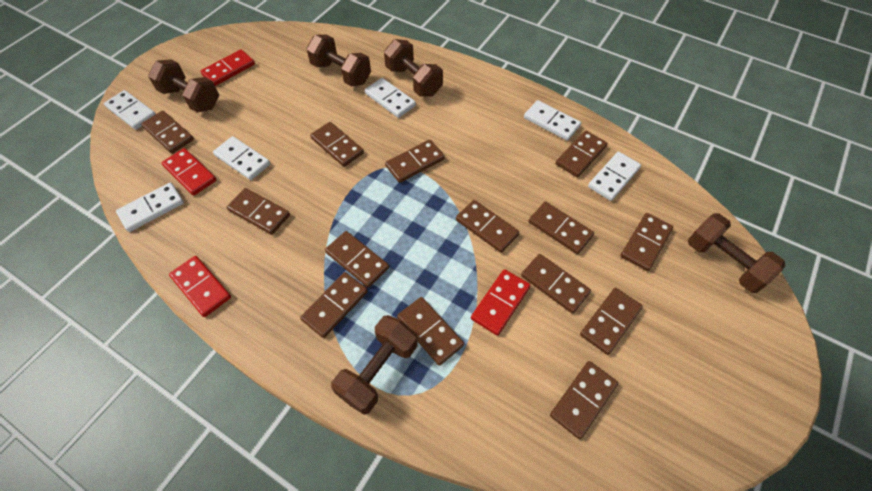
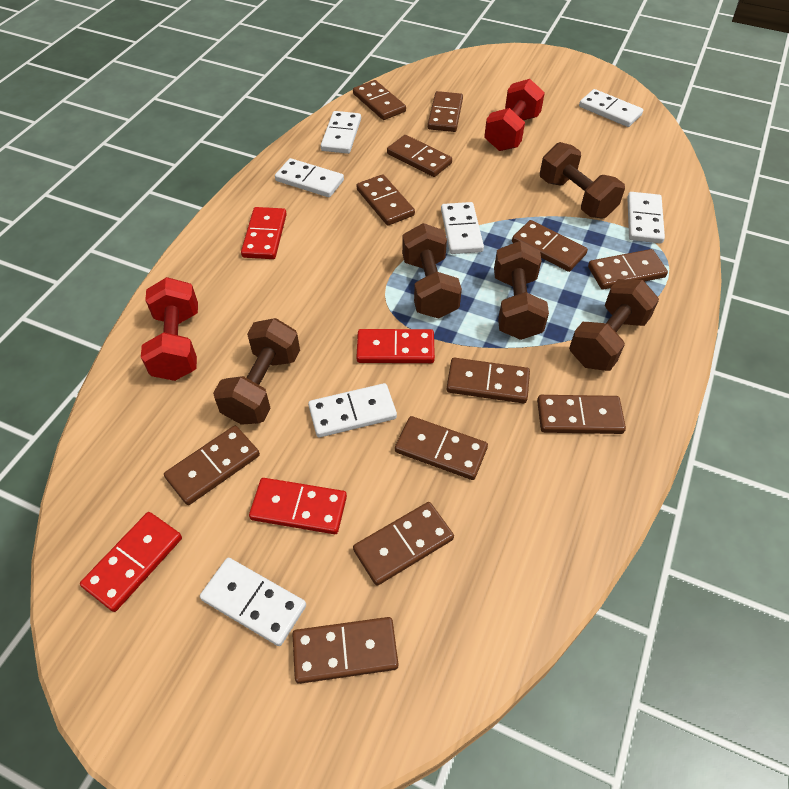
brown domino: 14 -> 12
red dumbbell: 0 -> 2
white domino: 6 -> 7

